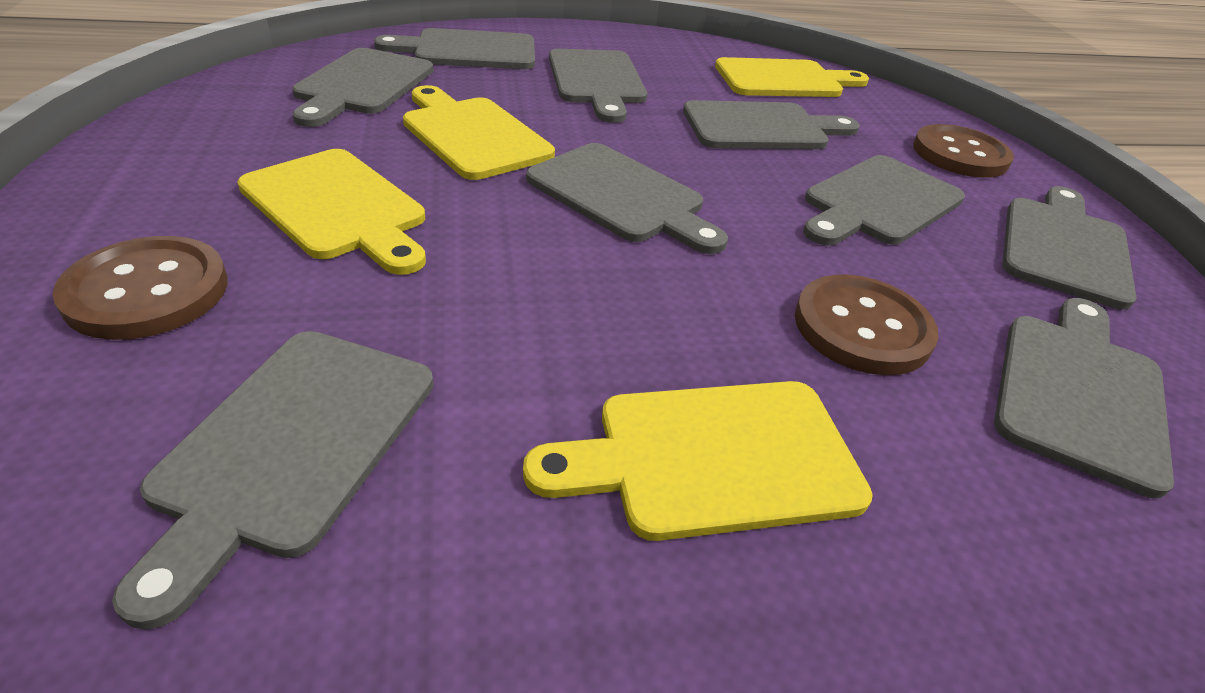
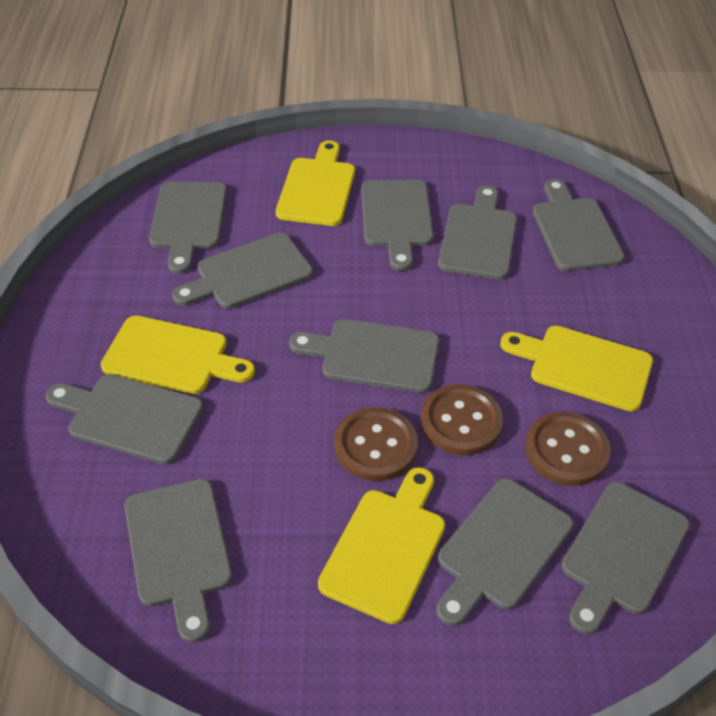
grey cutting board: 9 -> 10

